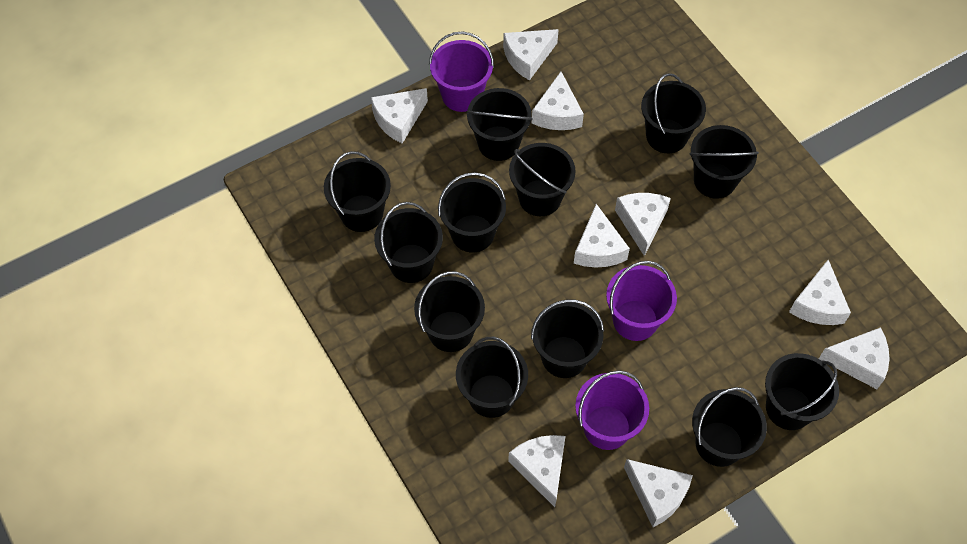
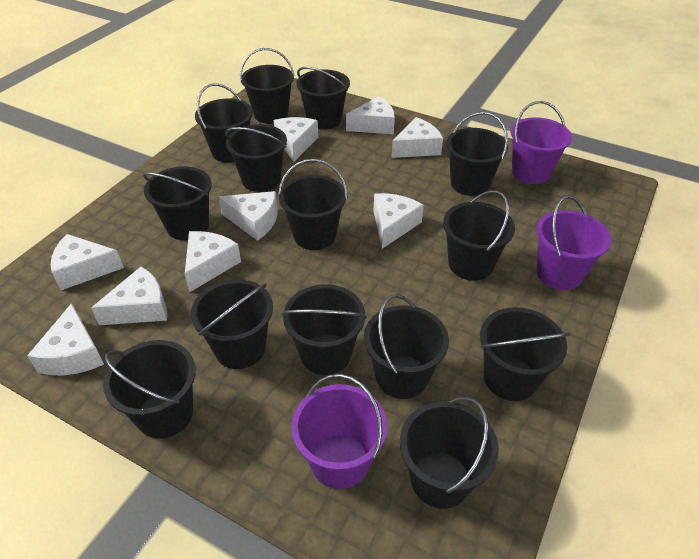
black bucket: 12 -> 14

